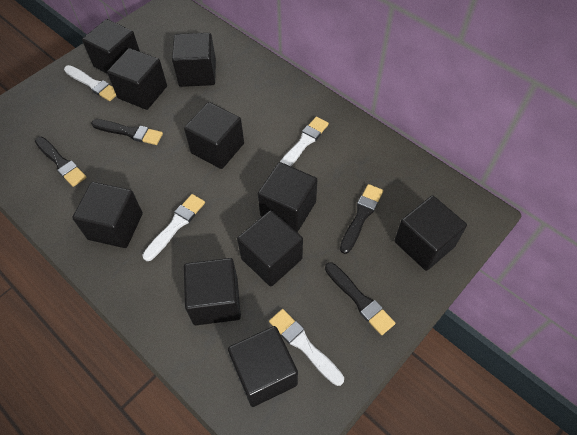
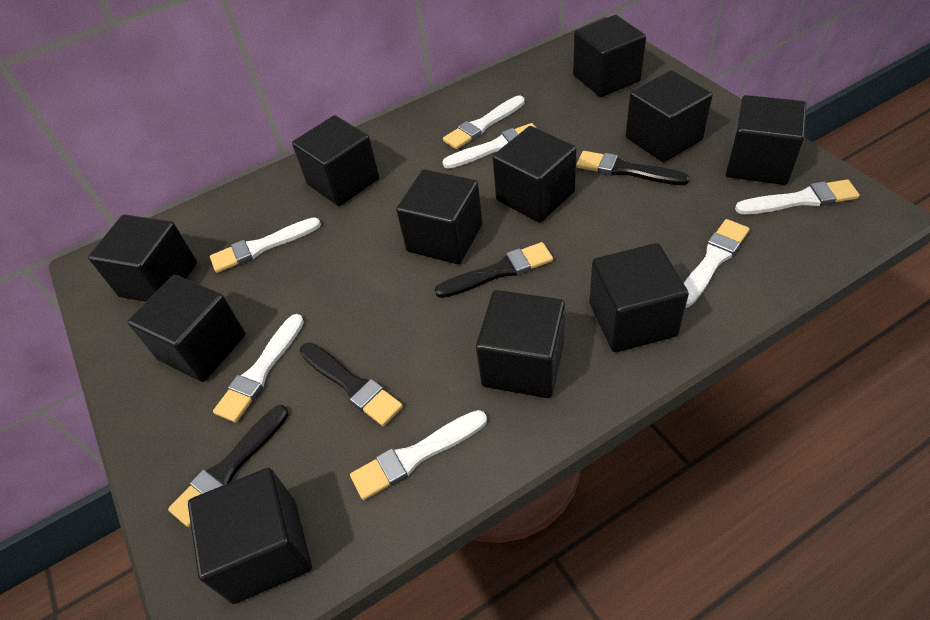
black cube: 10 -> 11
white brush: 4 -> 7

